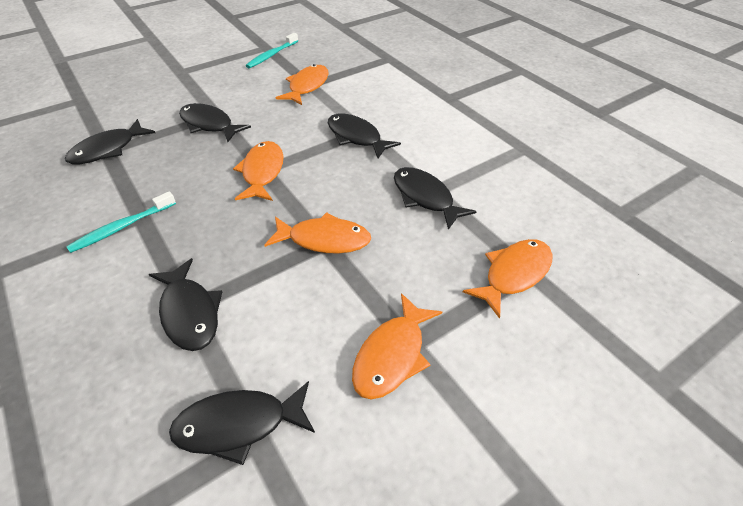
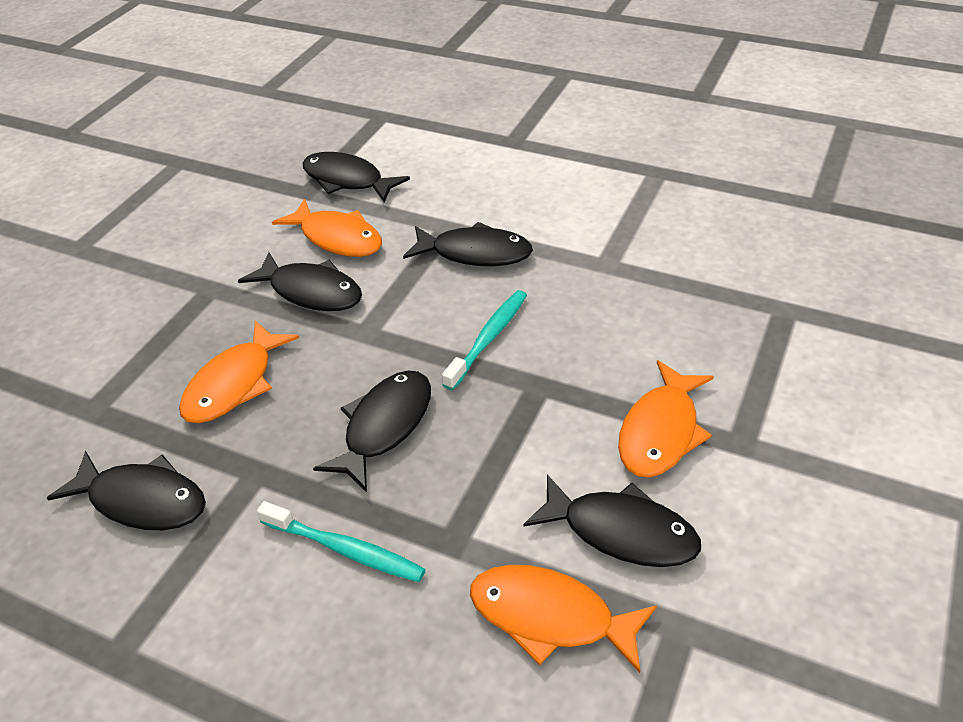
orange fish: 5 -> 4

